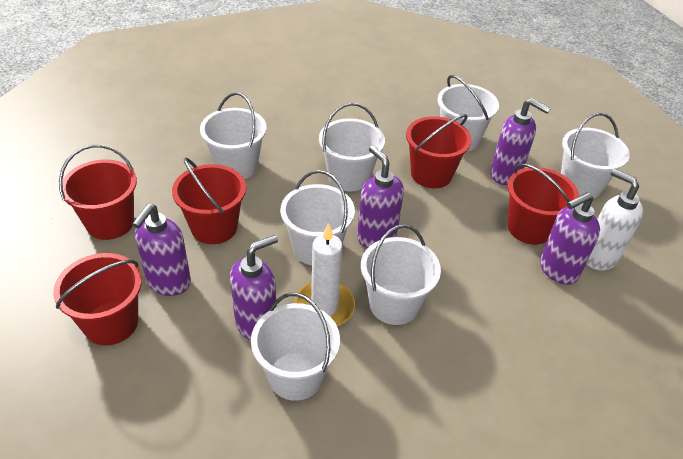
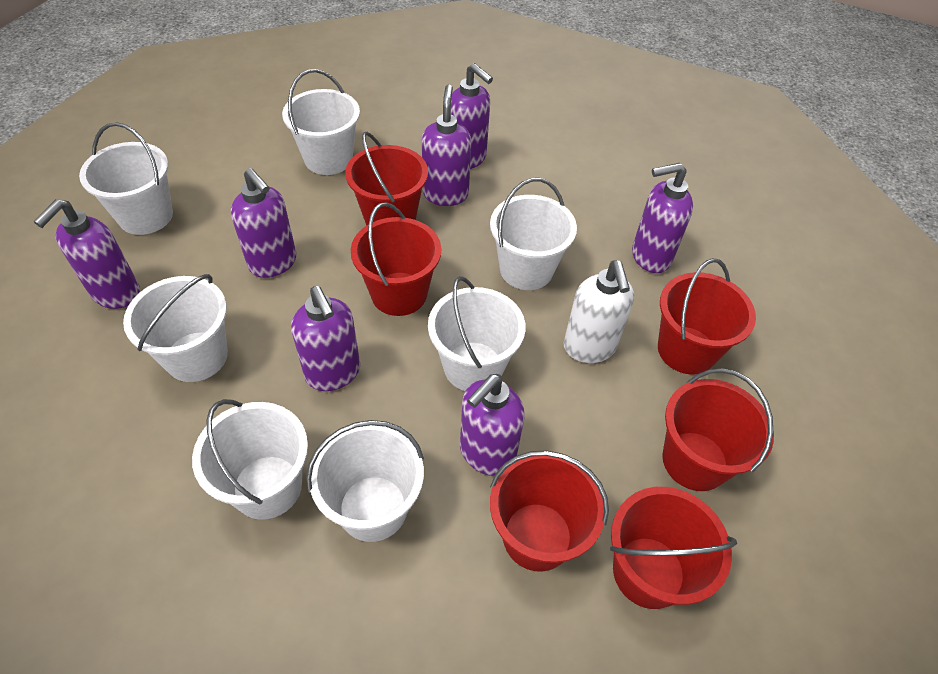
purple soap dispenser: 5 -> 7
red bucket: 5 -> 6
white candle: 1 -> 0

